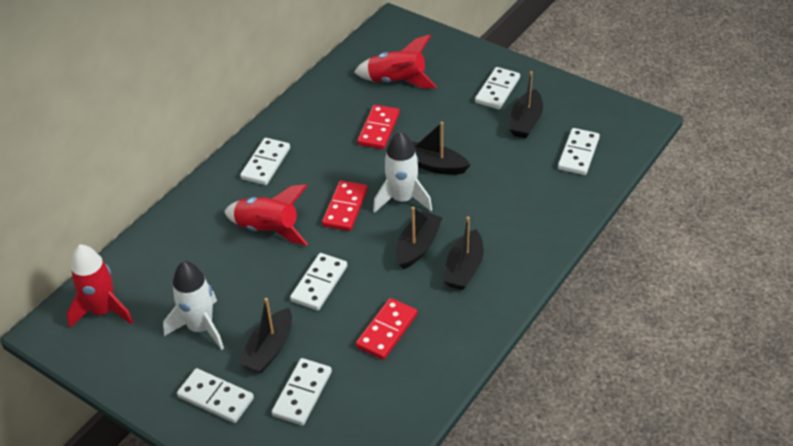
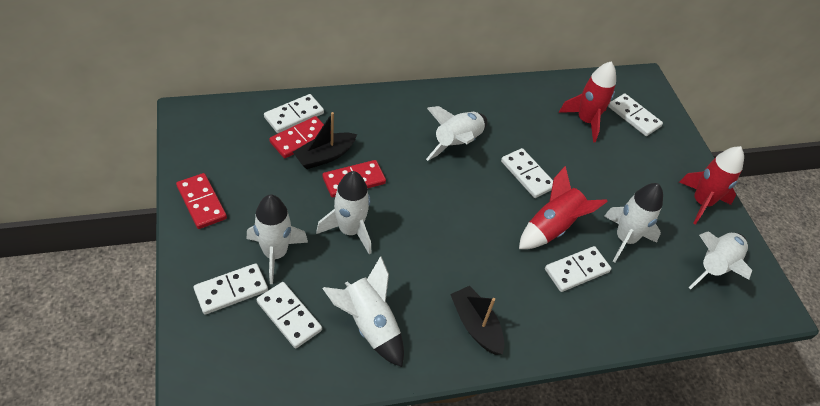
black boat: 5 -> 2
white rocket: 2 -> 6

